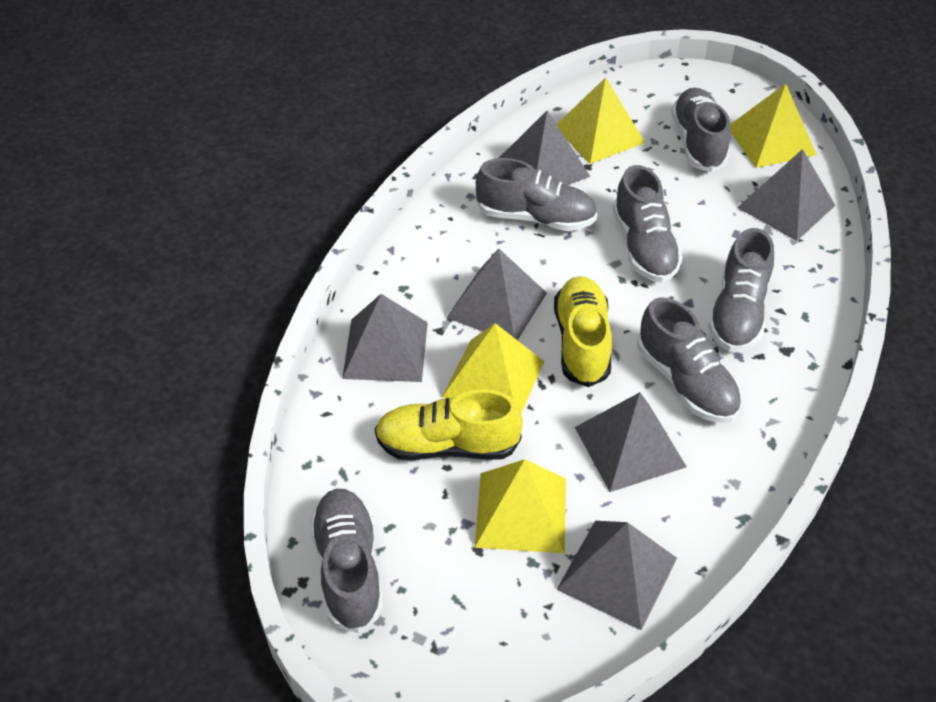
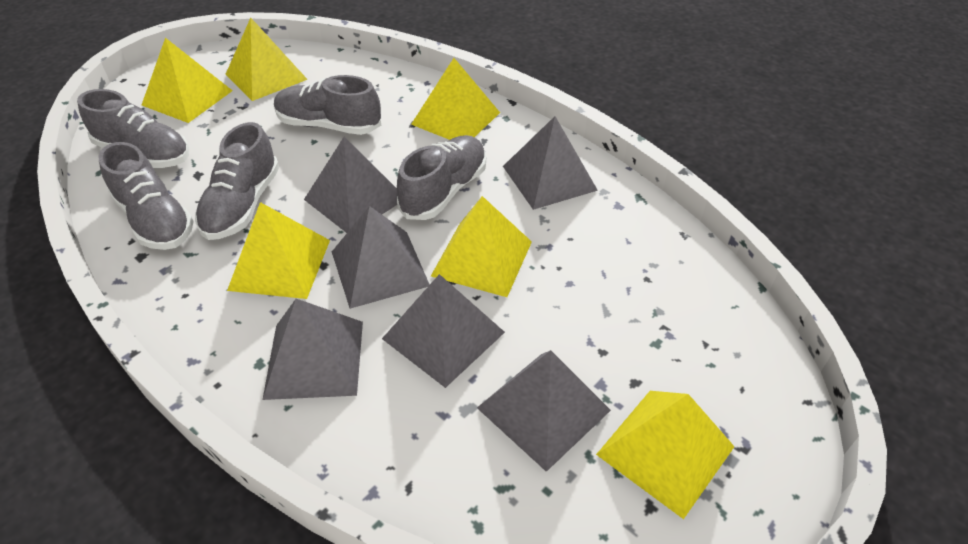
grey shoe: 6 -> 5
yellow pyramid: 4 -> 6
yellow shoe: 2 -> 0

